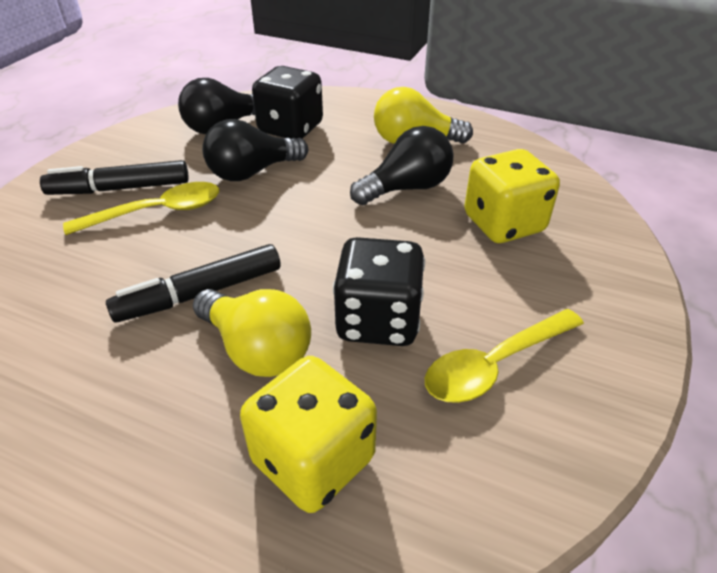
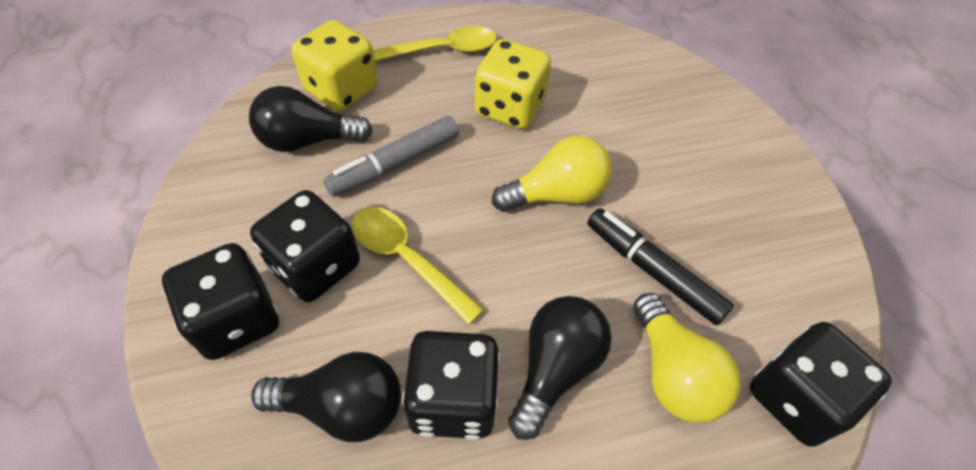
black dice: 2 -> 4
black marker: 2 -> 1
grey marker: 0 -> 1

